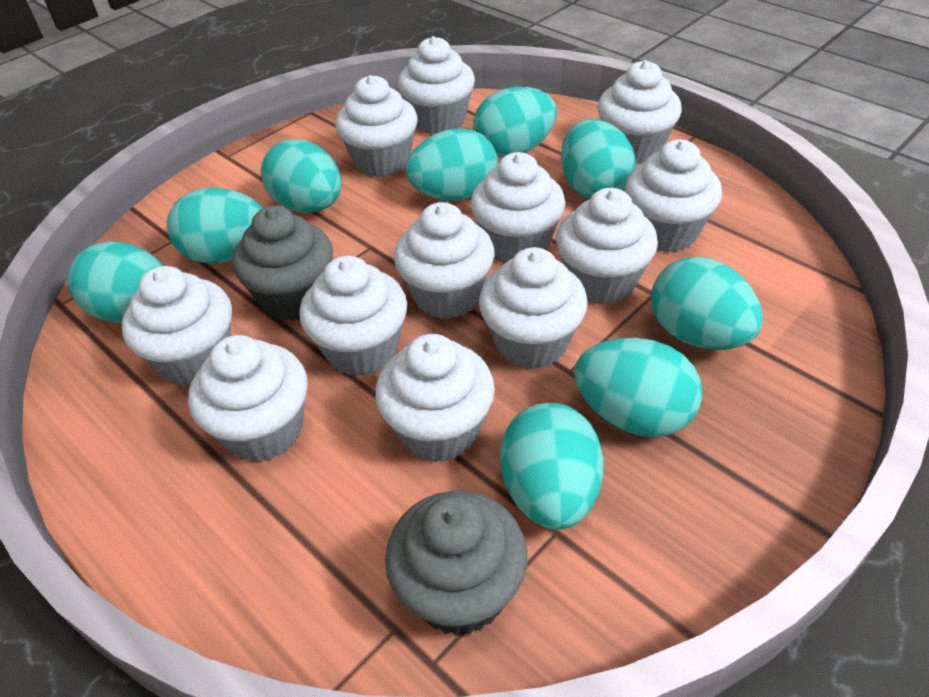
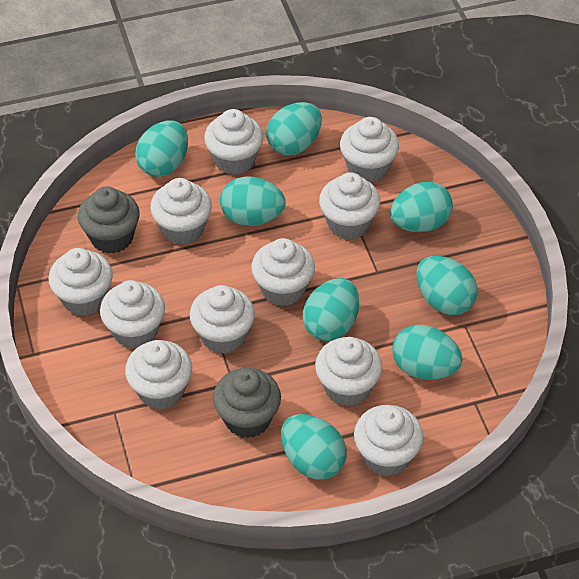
turquoise egg: 9 -> 8
white cupcake: 12 -> 11

